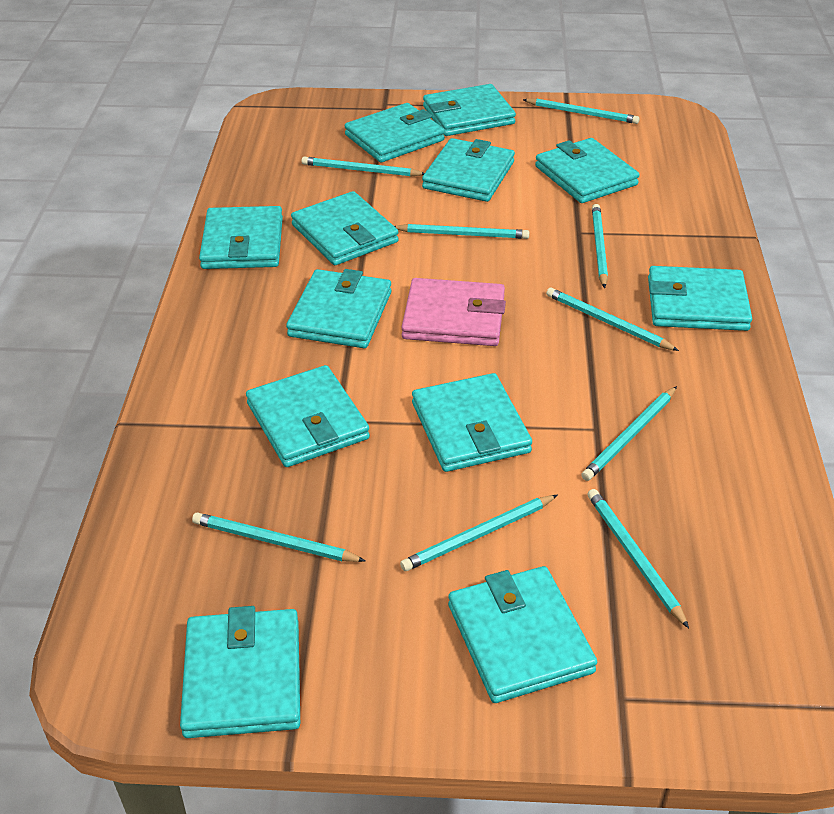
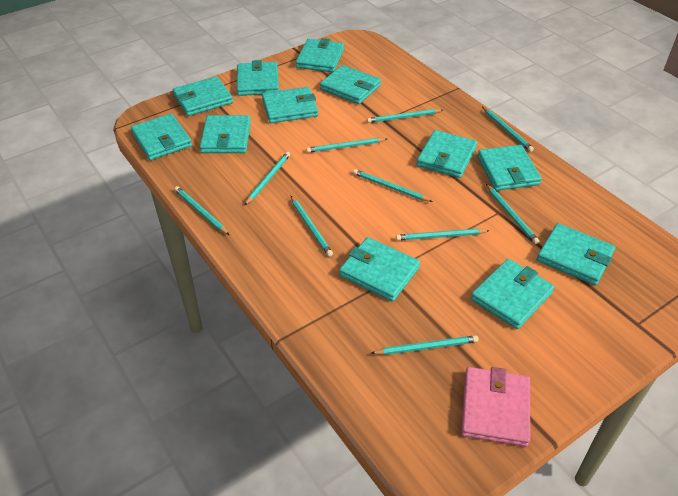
turquoise pencil: 9 -> 10

